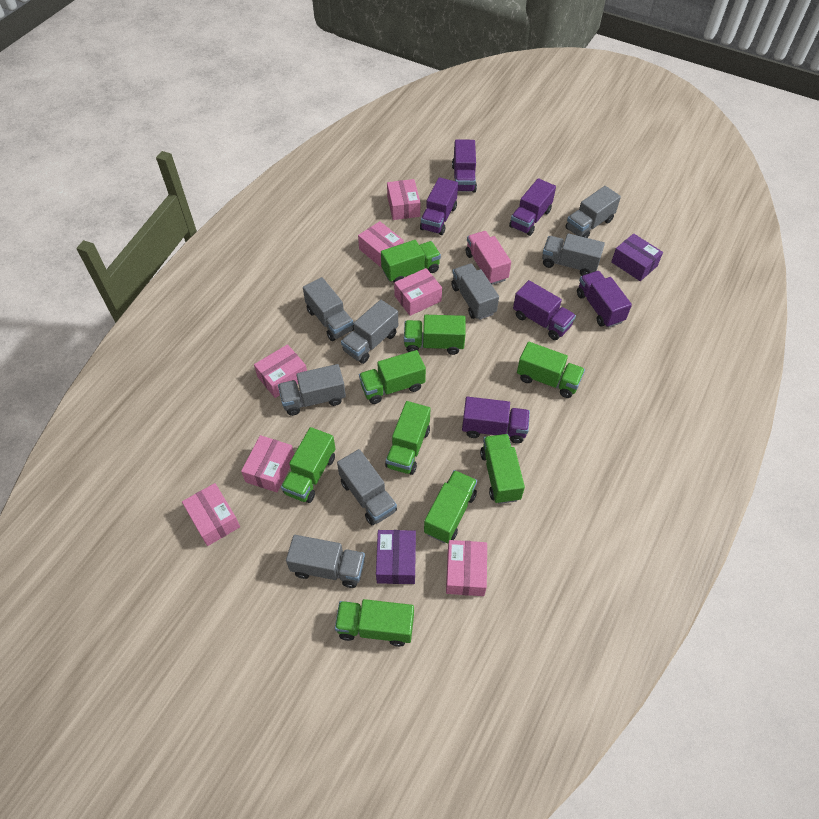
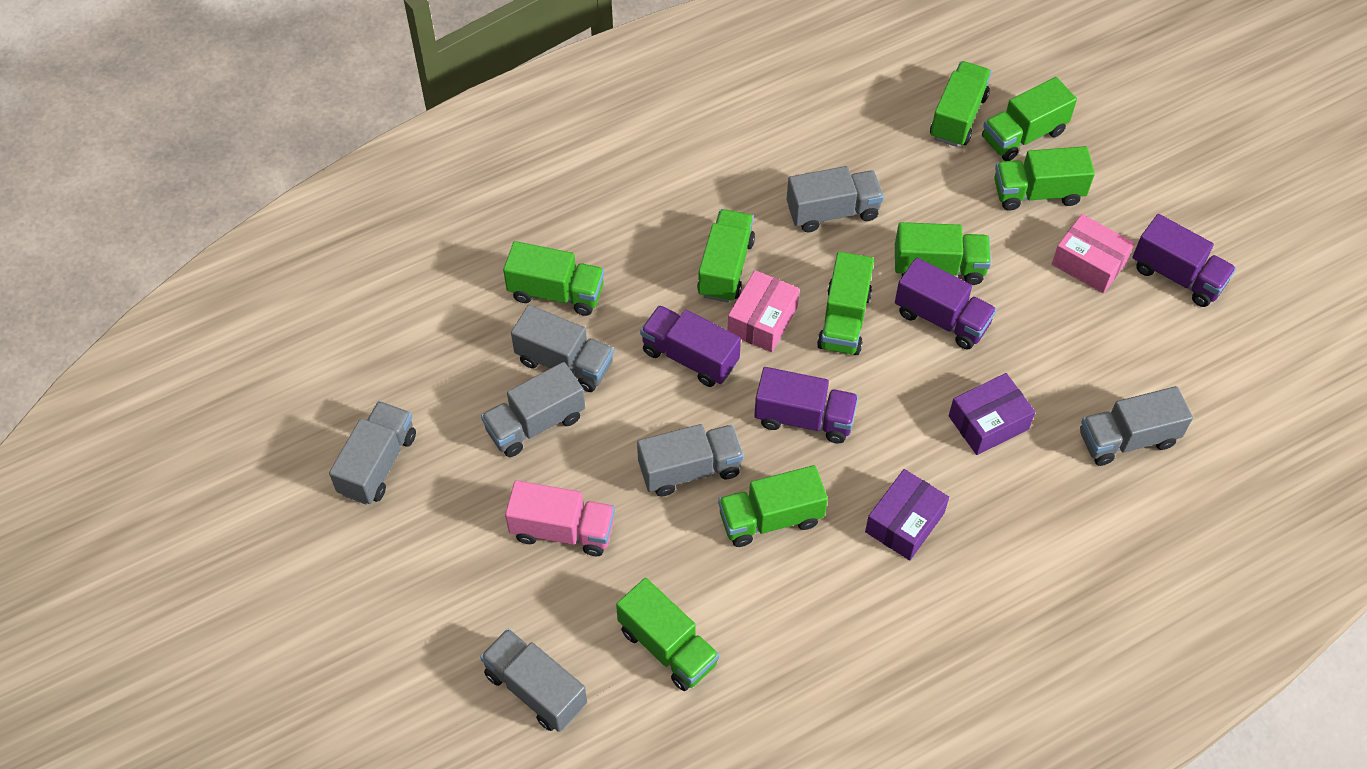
grey truck: 8 -> 7
pink box: 7 -> 2
purple truck: 6 -> 4

